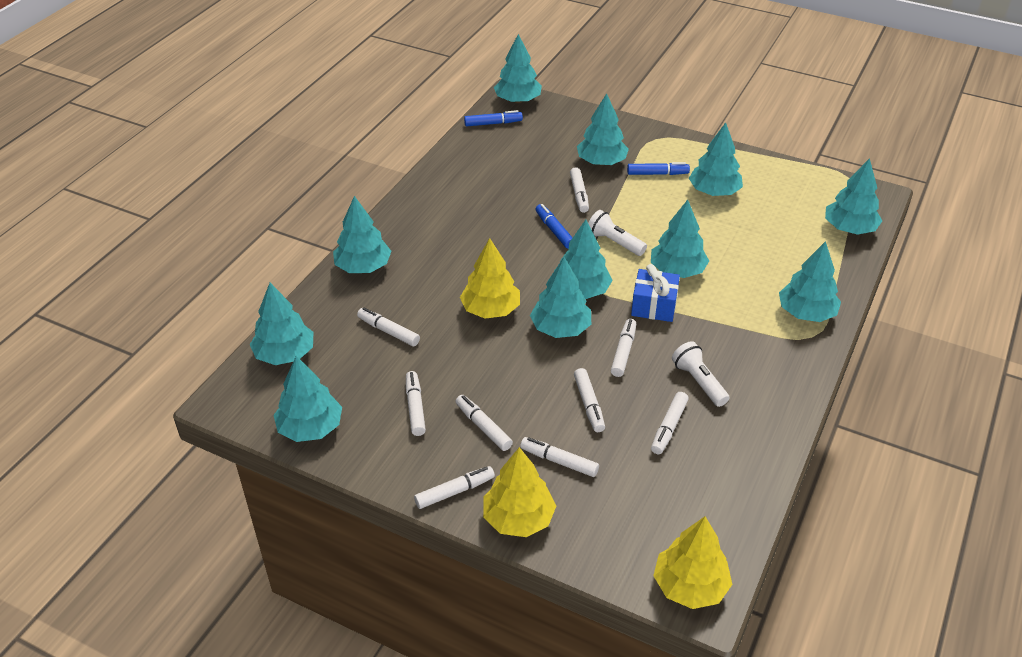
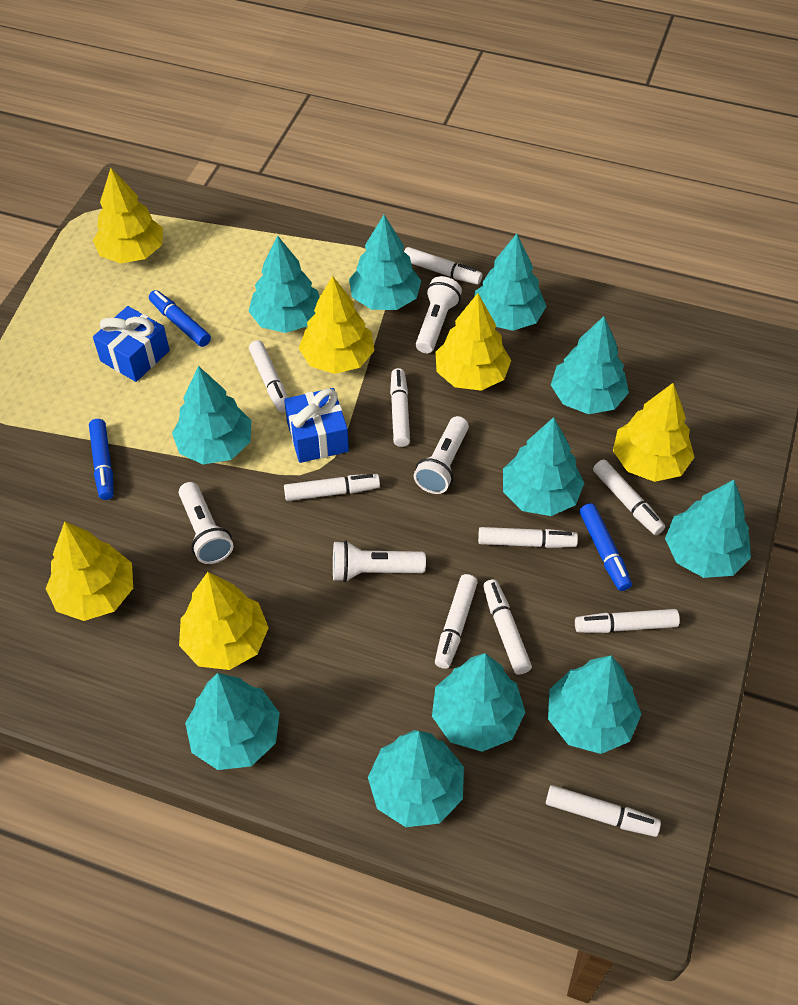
blue gift: 1 -> 2
white flashlight: 2 -> 4
white marker: 9 -> 10
yellow tree: 3 -> 6

